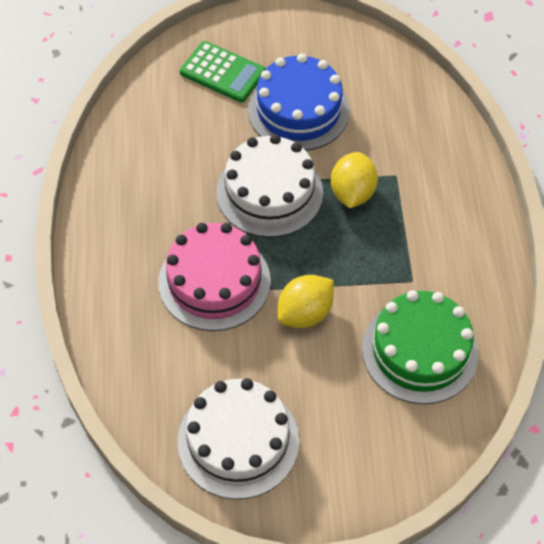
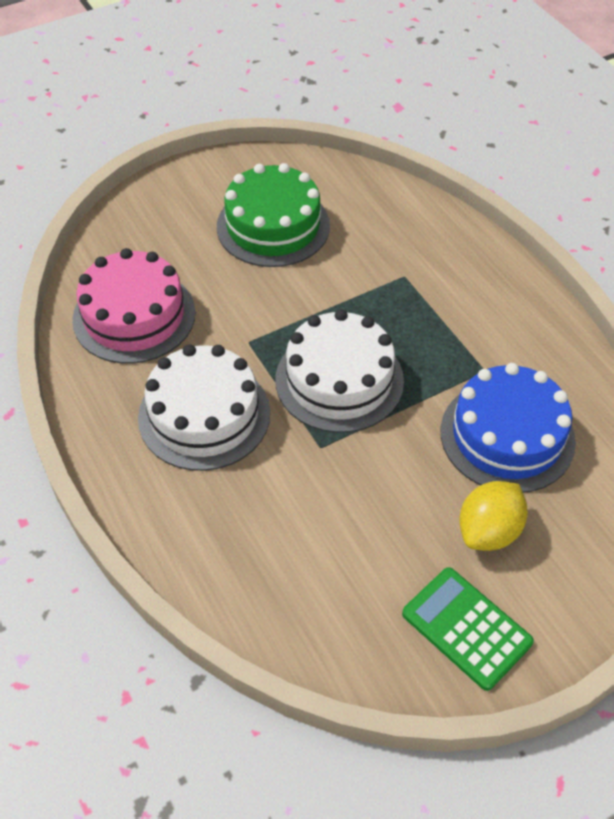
yellow lemon: 2 -> 1

